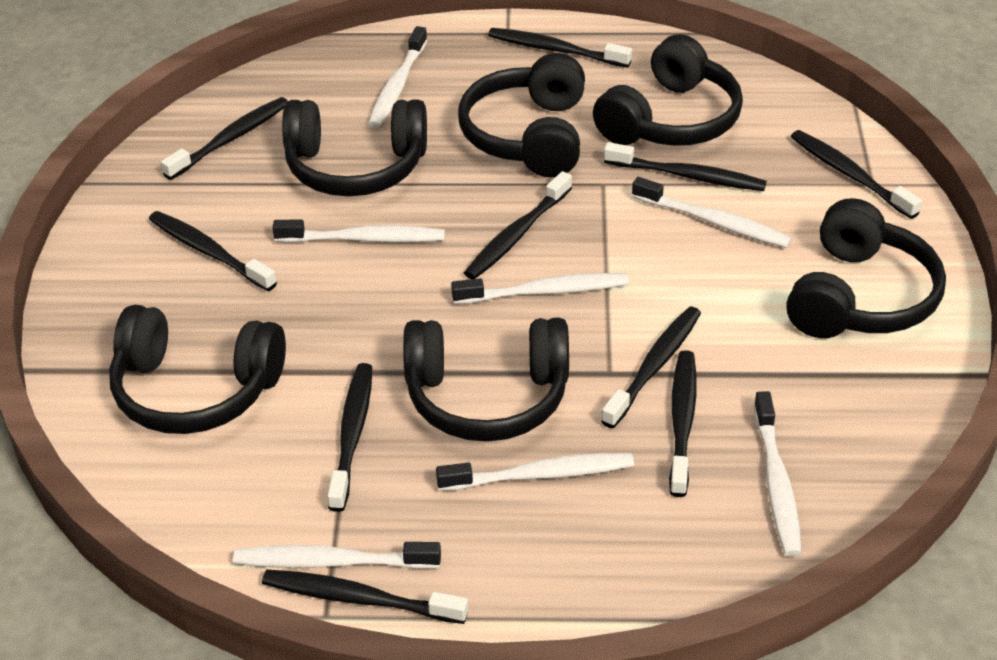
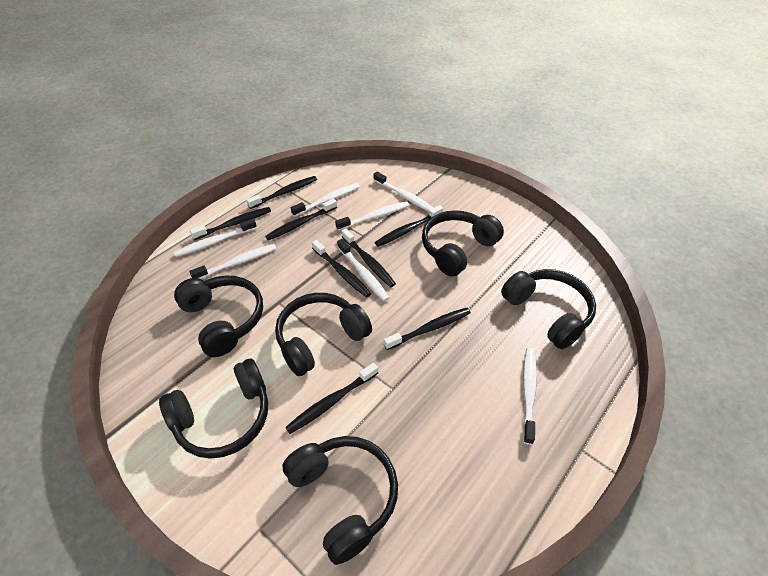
black toothbrush: 10 -> 8

